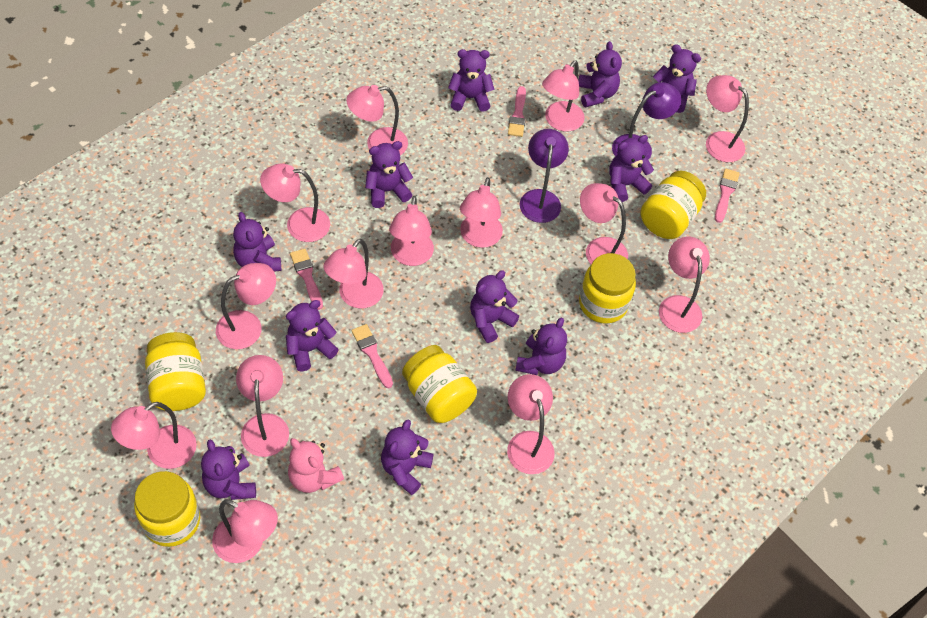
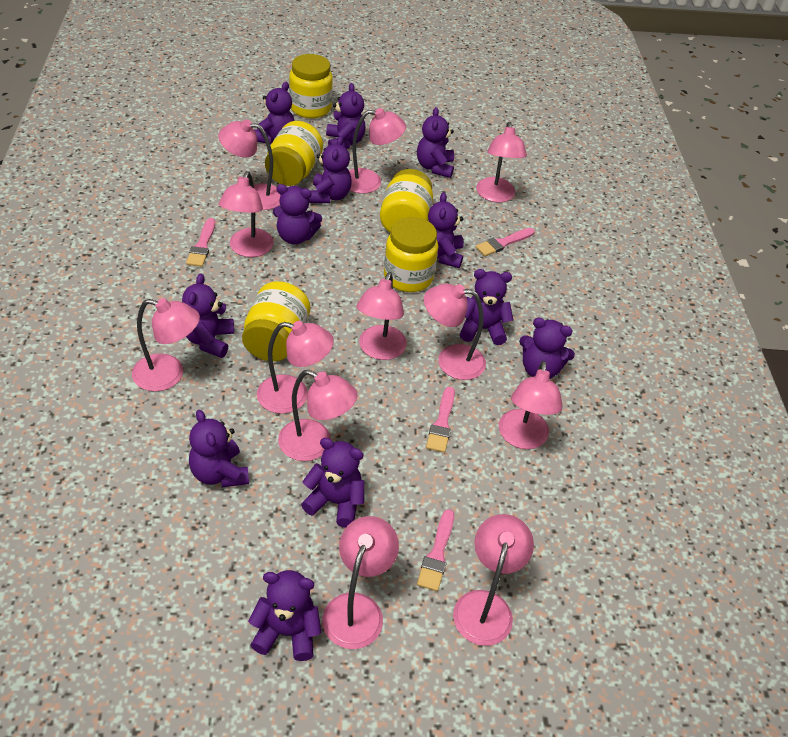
pink lamp: 14 -> 12
pink teddy bear: 1 -> 0
purple lamp: 2 -> 0
purple teddy bear: 11 -> 12

